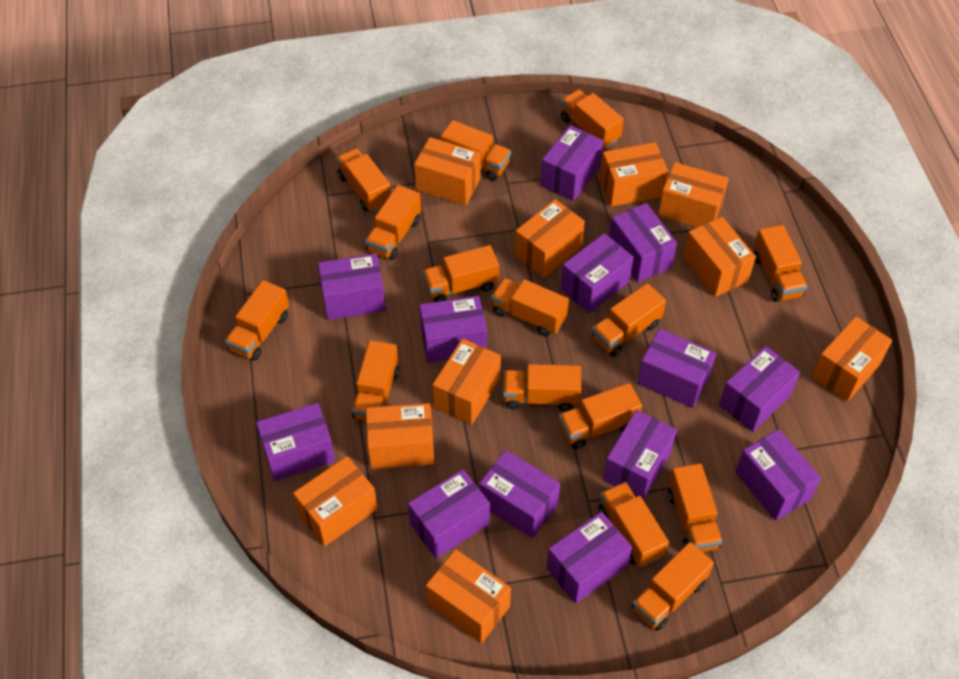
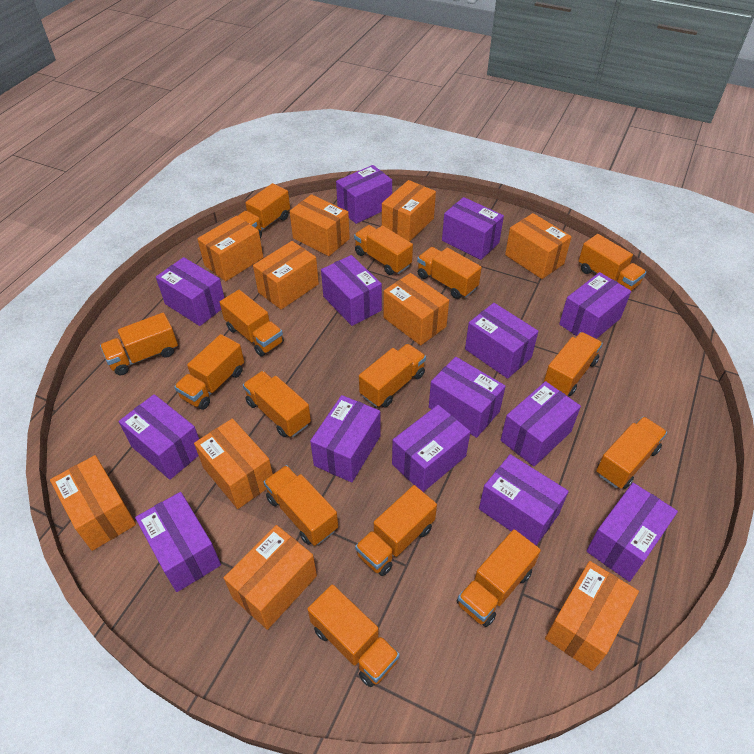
purple box: 13 -> 14

